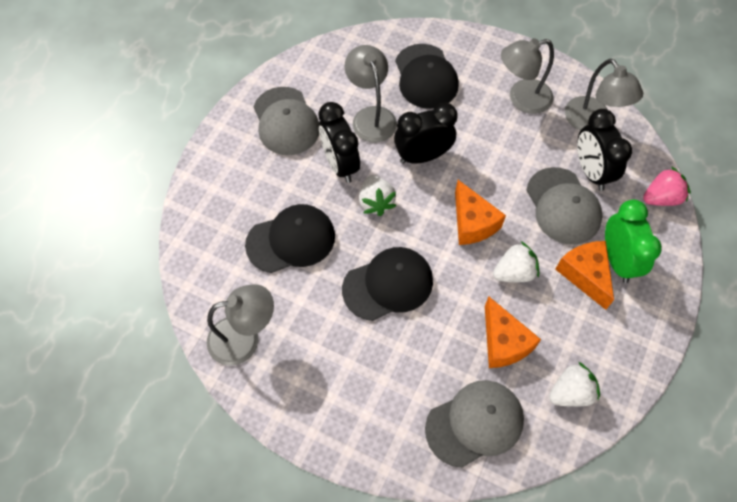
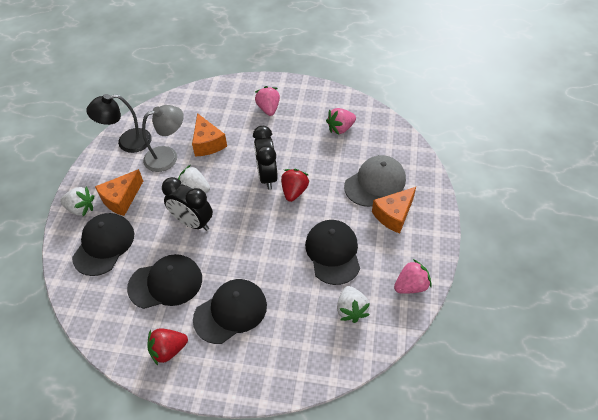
black cap: 3 -> 4
black clock: 3 -> 2
black lamp: 0 -> 1
green clock: 1 -> 0
grey cap: 3 -> 1
grey lamp: 4 -> 1
pink strawberry: 1 -> 3
red strawberry: 0 -> 2

